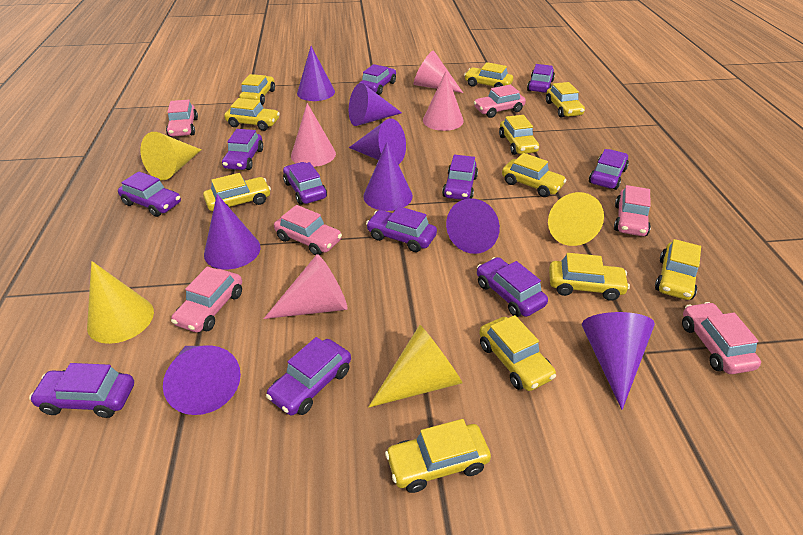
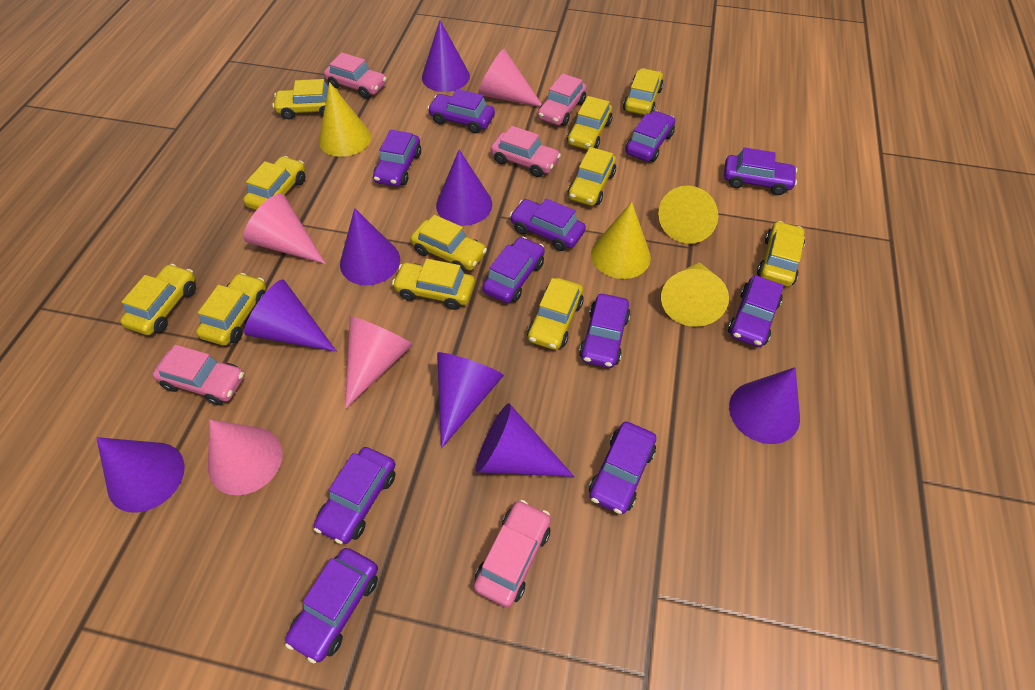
pink car: 6 -> 5

